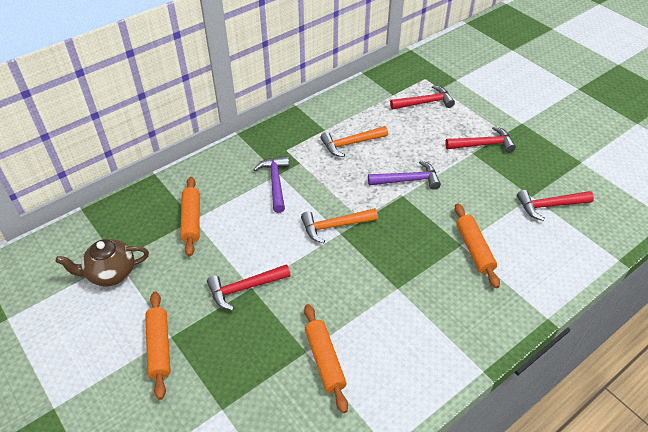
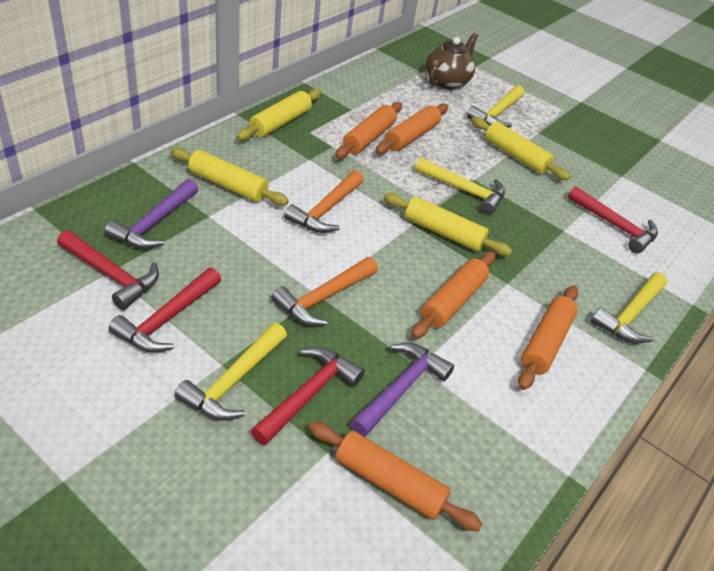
orange rolling pin: 4 -> 5
yellow hammer: 0 -> 4
yellow rolling pin: 0 -> 4

